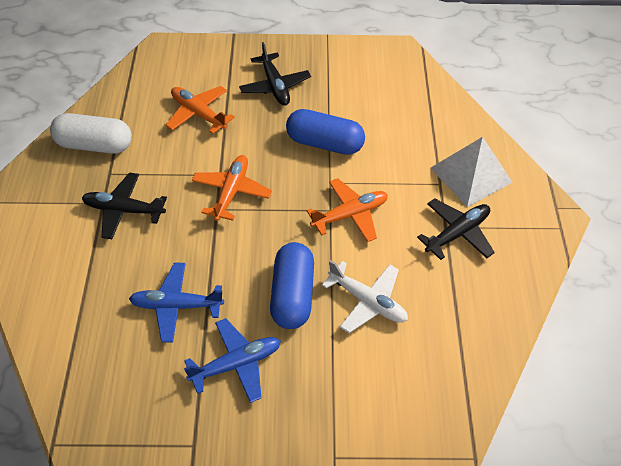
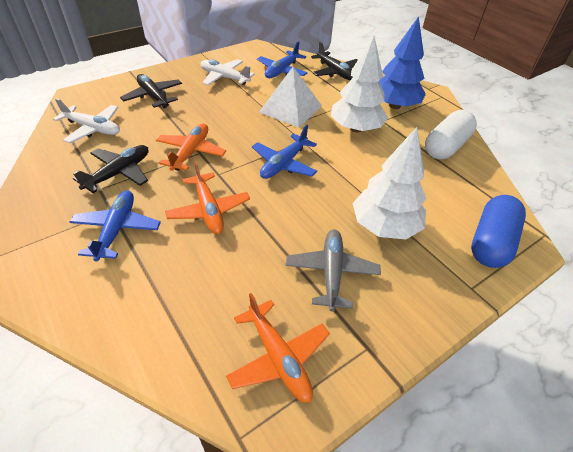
blue capsule: 2 -> 1
blue plane: 2 -> 3
blue tree: 0 -> 1
grey plane: 0 -> 1
white plane: 1 -> 2
white tree: 0 -> 2

